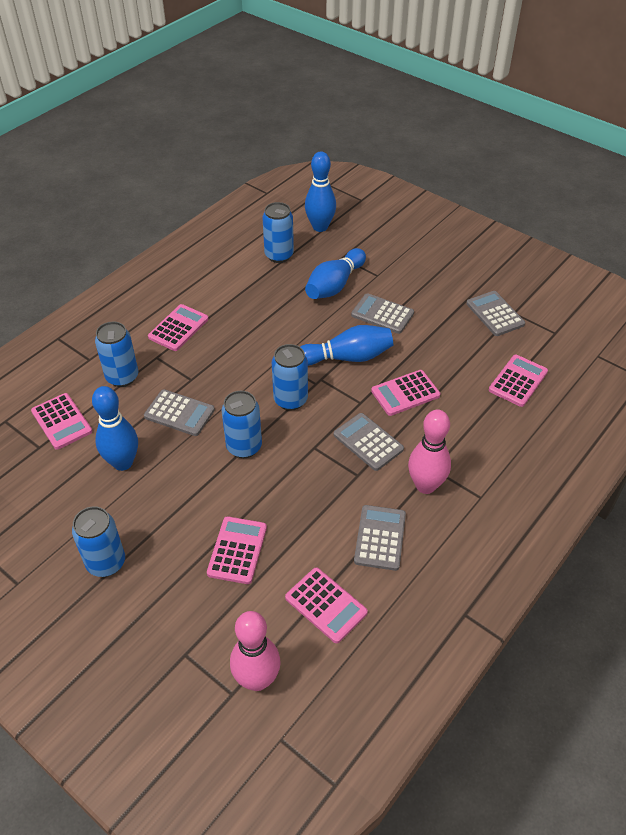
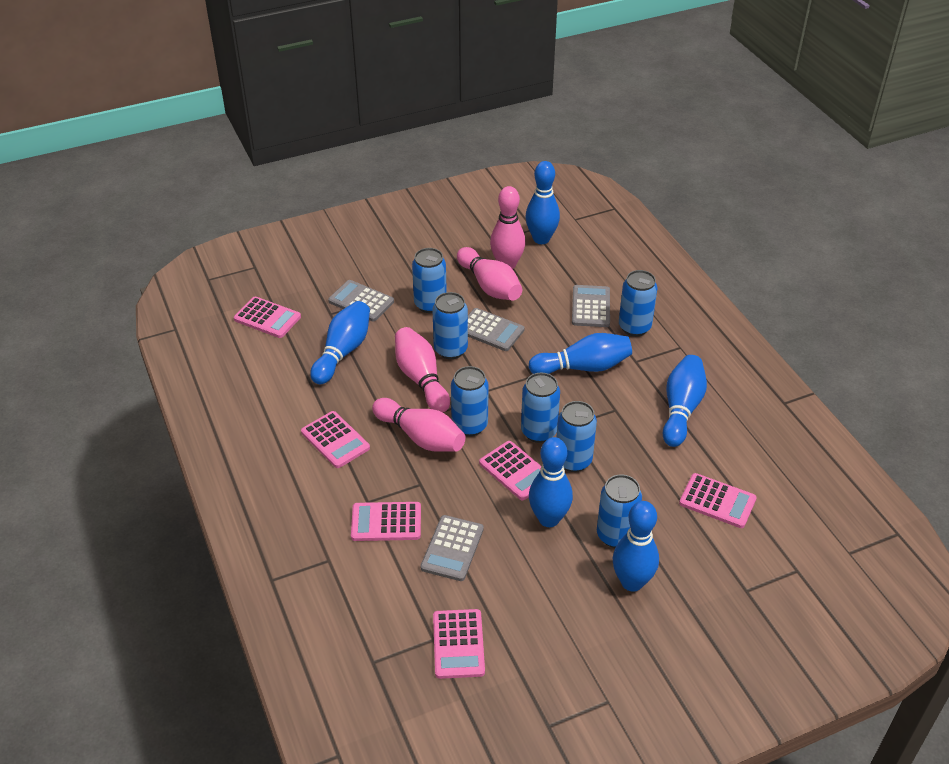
blue bowling pin: 4 -> 6
blue can: 5 -> 7
grey calculator: 5 -> 4
pink bowling pin: 2 -> 4

